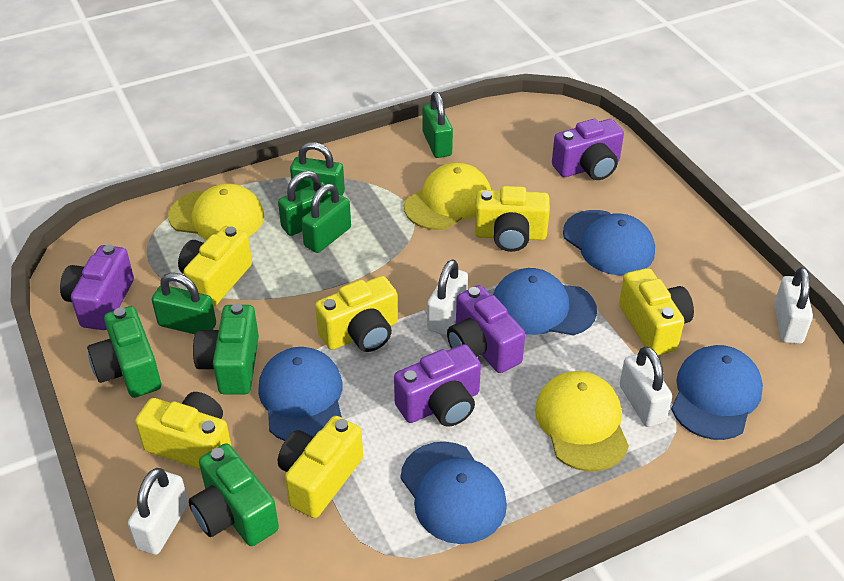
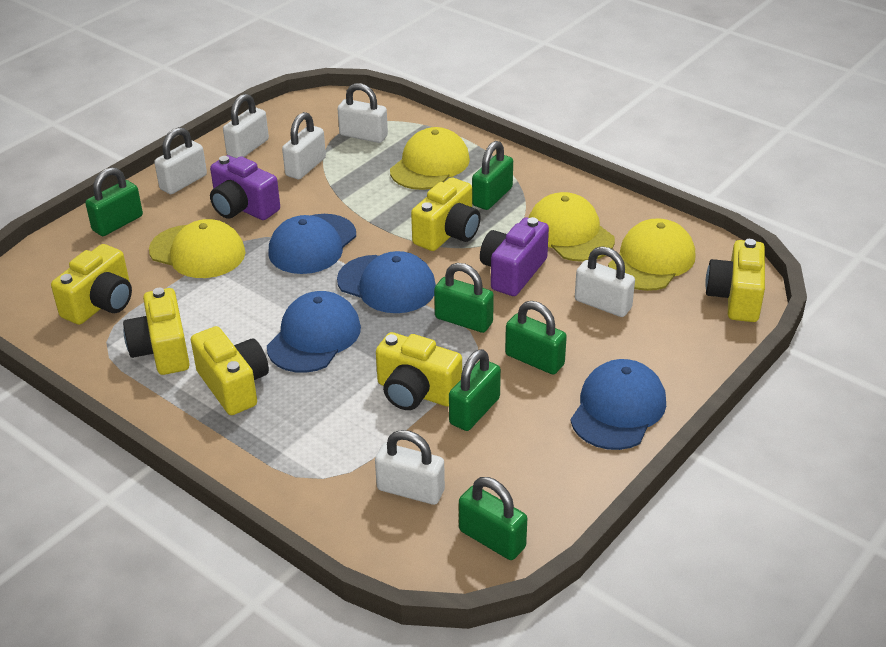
blue cap: 5 -> 4
green camera: 3 -> 0
green padlock: 5 -> 6
purple camera: 4 -> 2
white padlock: 4 -> 6
yellow cap: 3 -> 4

